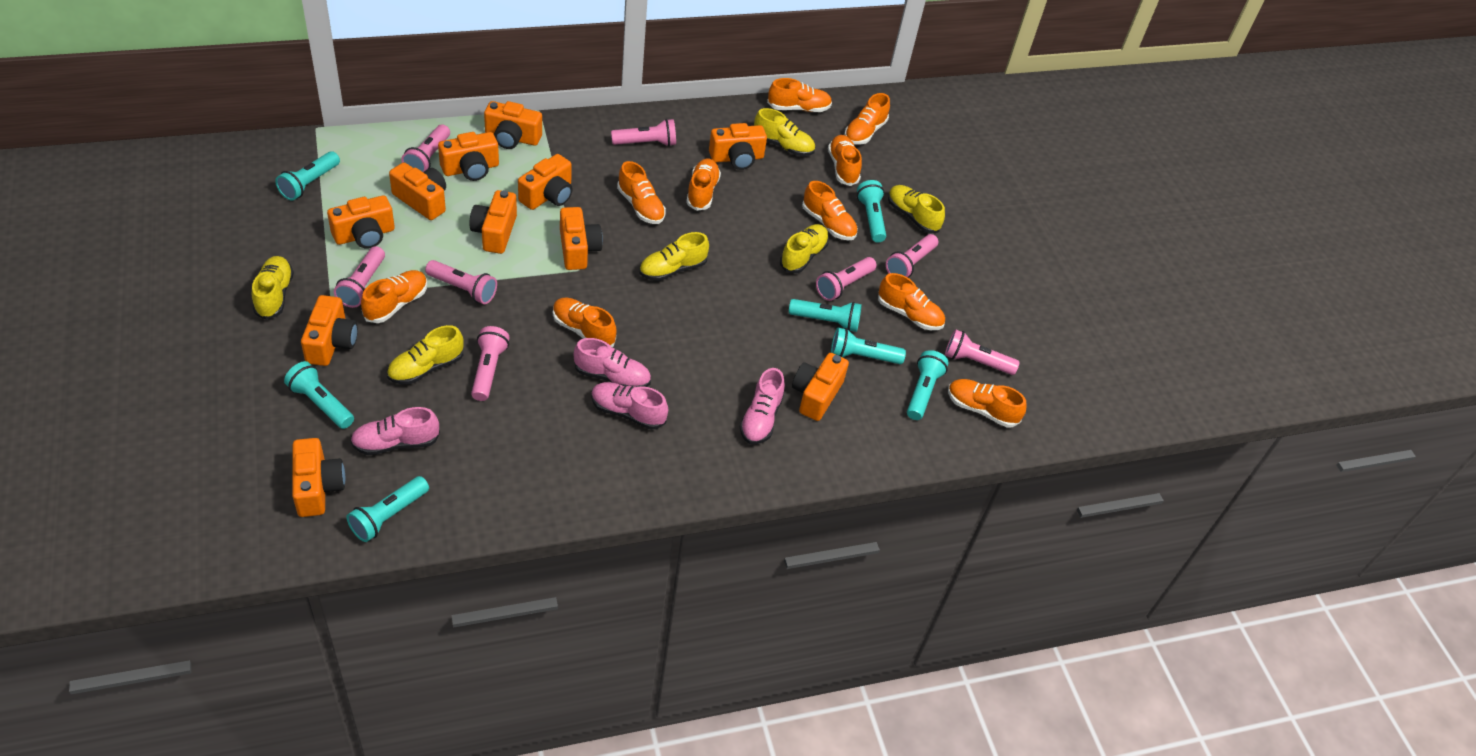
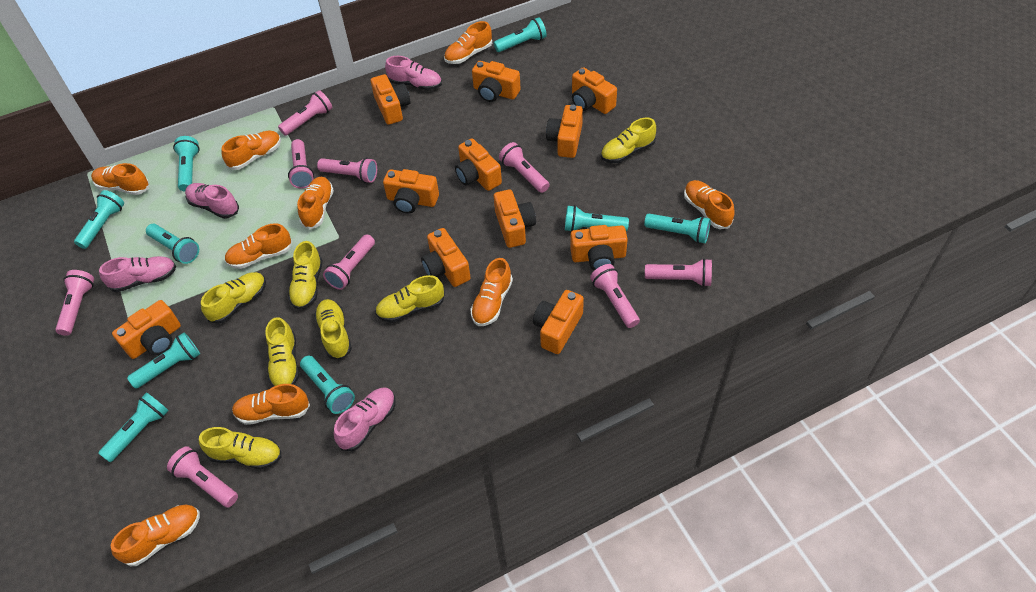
orange shoe: 10 -> 9
pink flashlight: 8 -> 9
turquoise flashlight: 7 -> 9
yellow shoe: 6 -> 7

